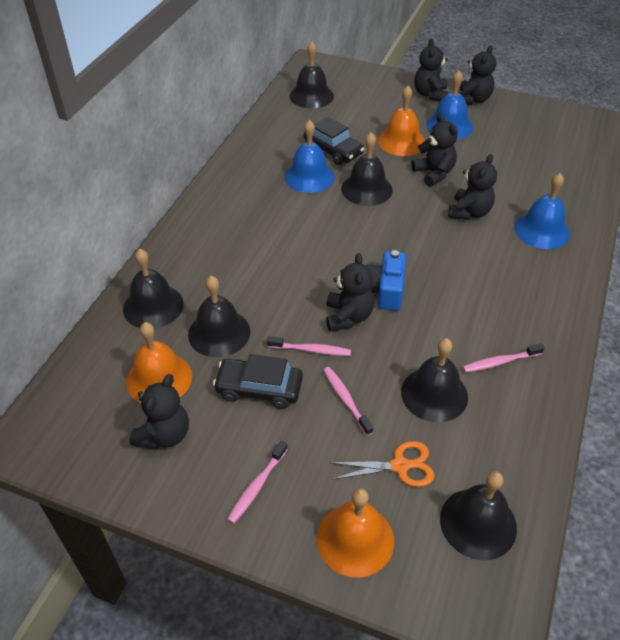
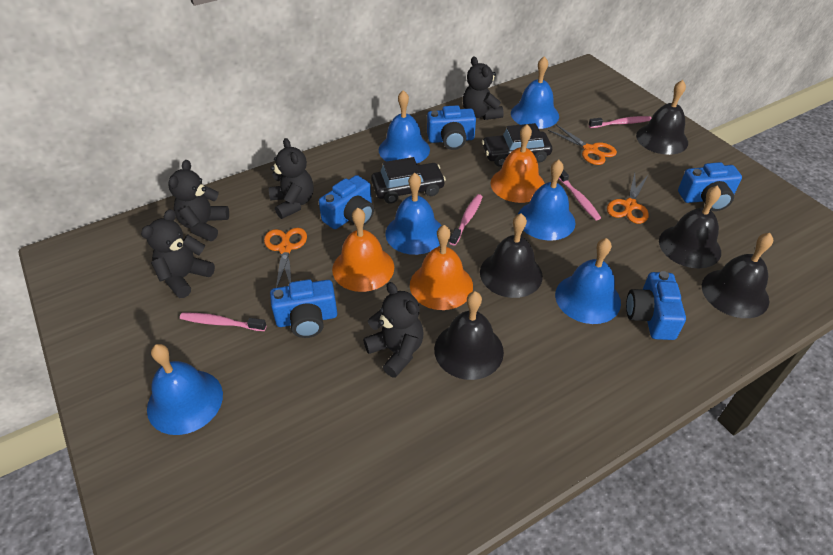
black bell: 6 -> 5
black teddy bear: 6 -> 5
blue bell: 3 -> 6
blue camera: 1 -> 5
orange scissors: 1 -> 3

